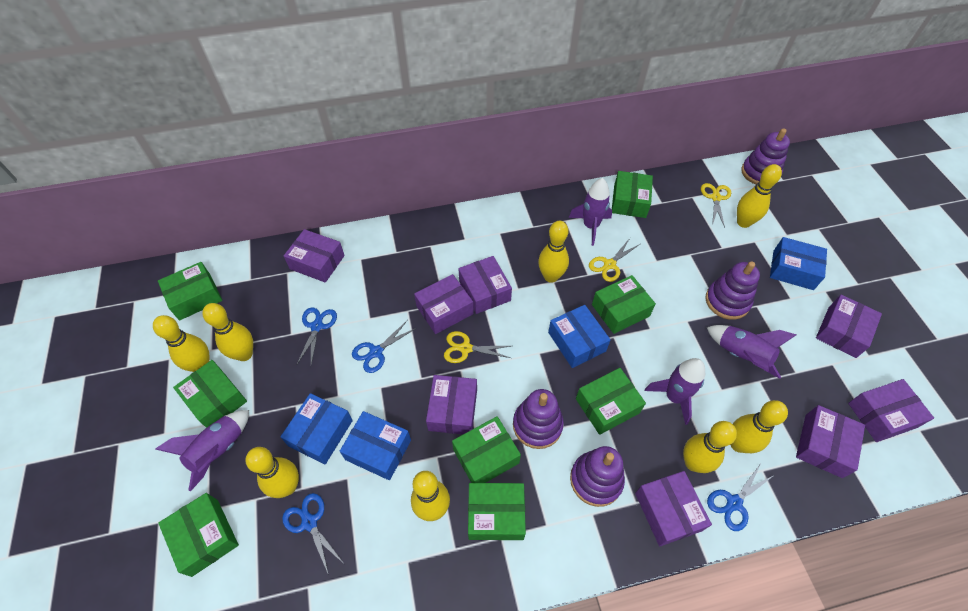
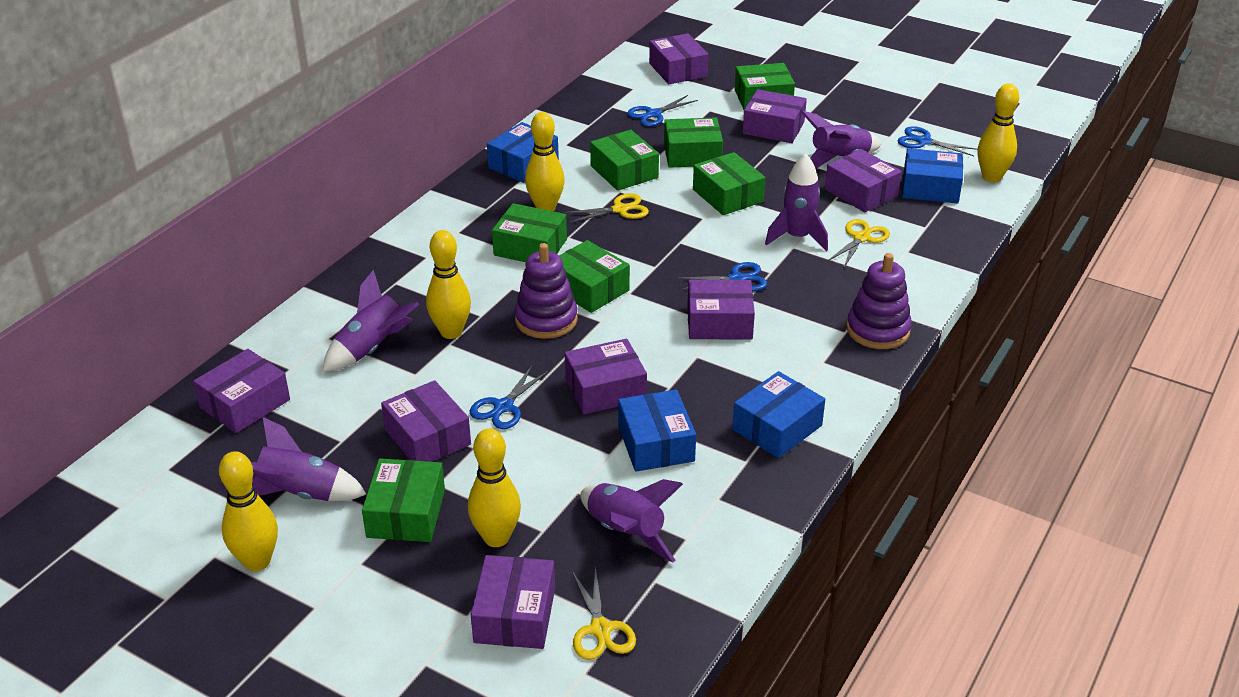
green box: 8 -> 7
purple rocket: 4 -> 5
purple stacking toy: 4 -> 2
yellow bowling pin: 8 -> 5

